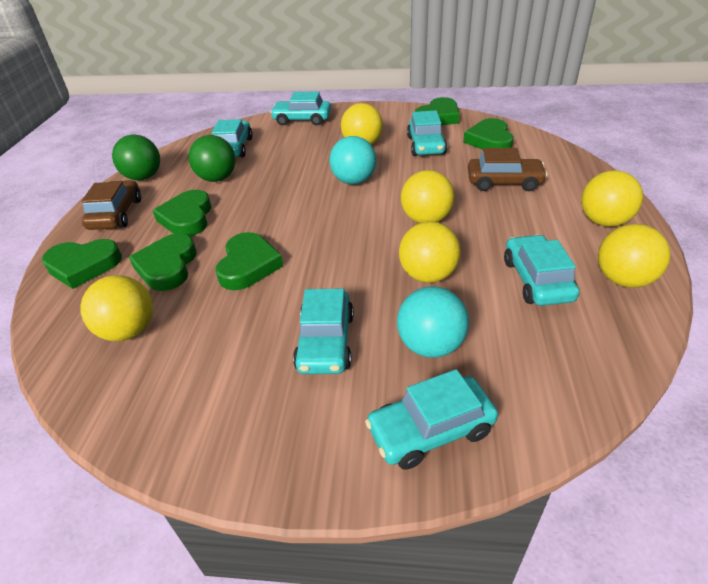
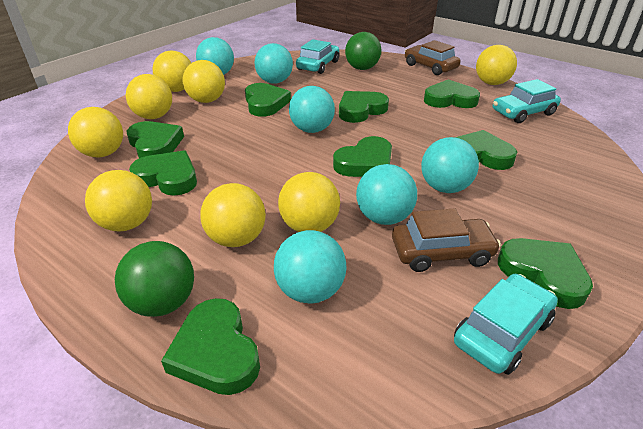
green heart: 6 -> 9
turquoise ball: 2 -> 6
turquoise car: 6 -> 3
yellow ball: 6 -> 8

